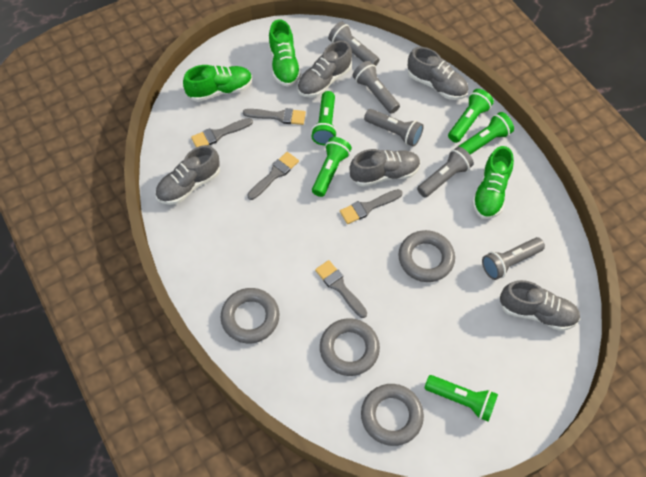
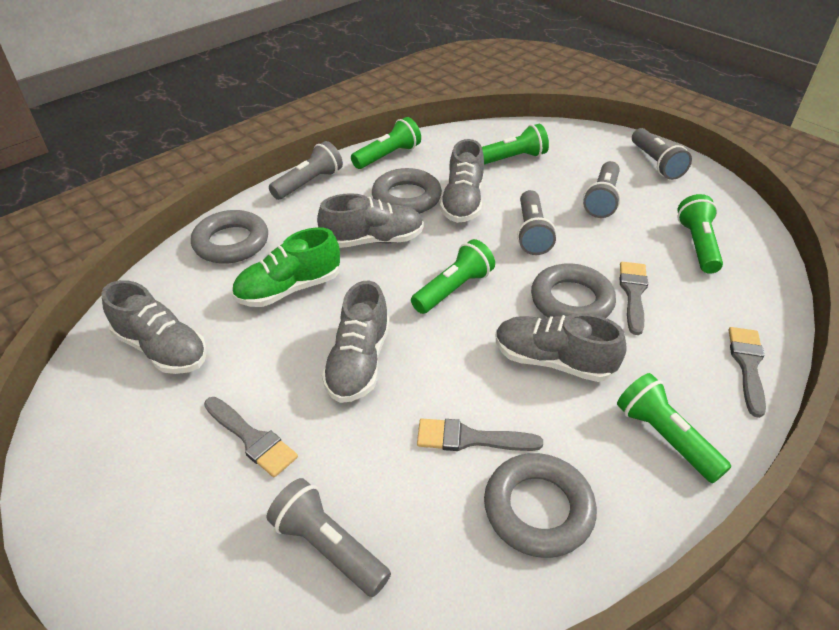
green shoe: 3 -> 1
grey brush: 5 -> 4

